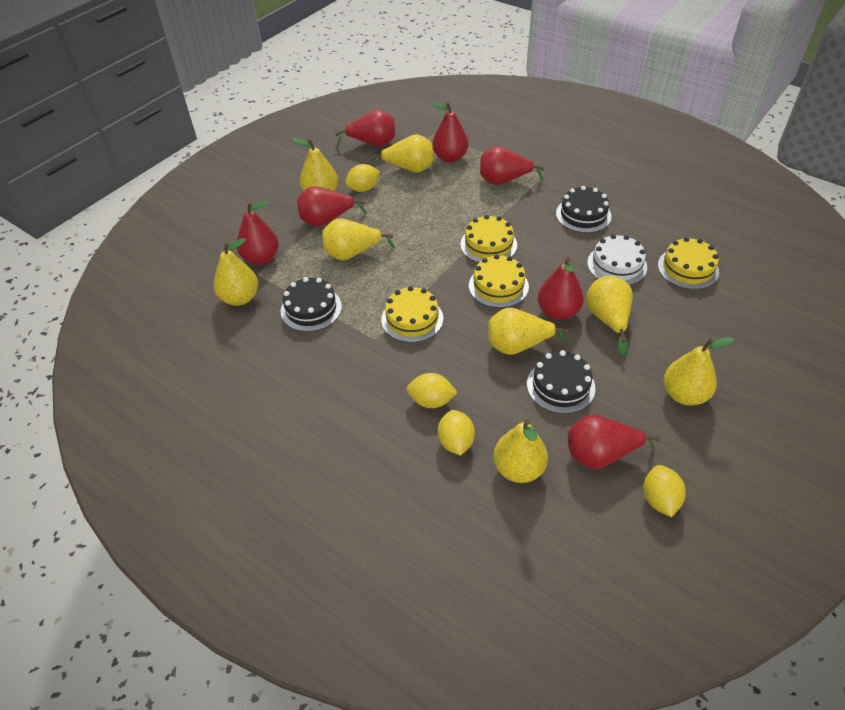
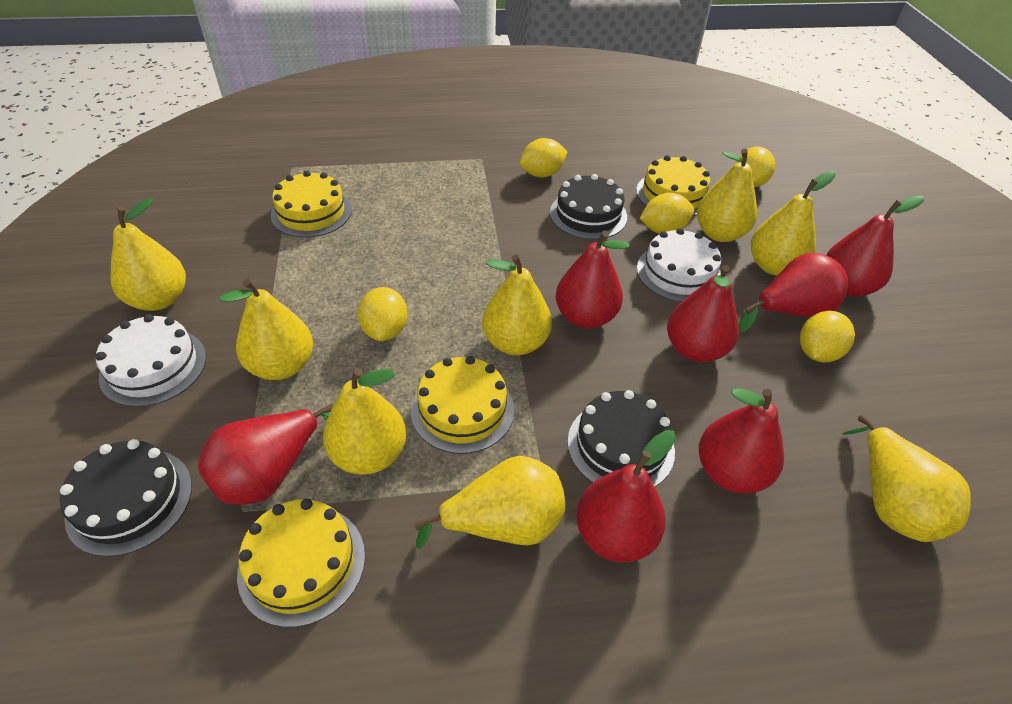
white cake: 1 -> 2
yellow lemon: 4 -> 5

